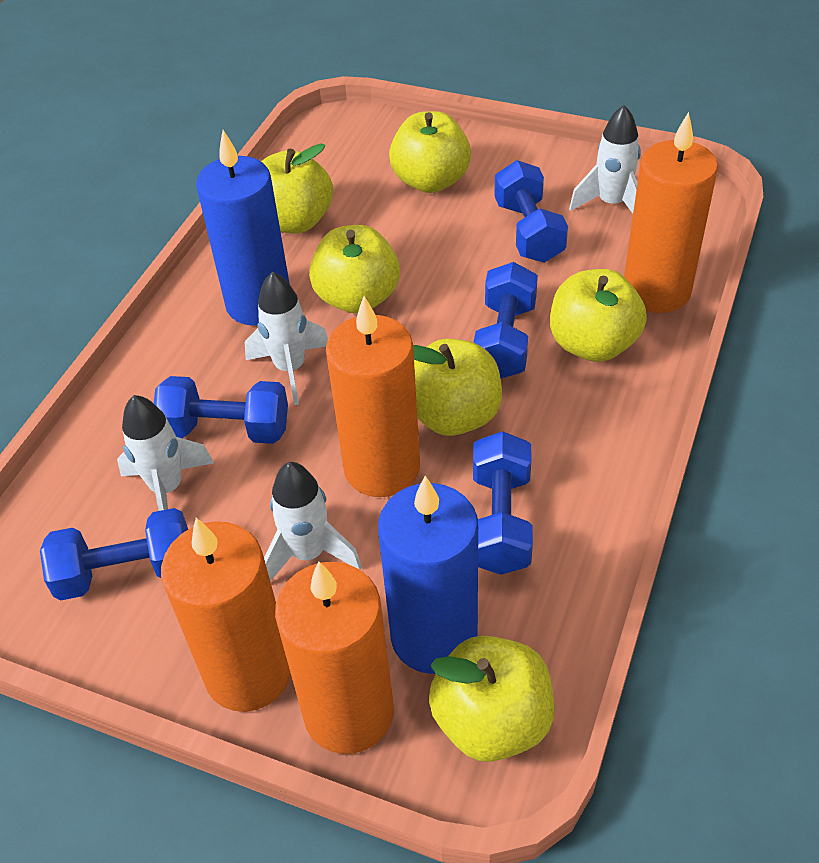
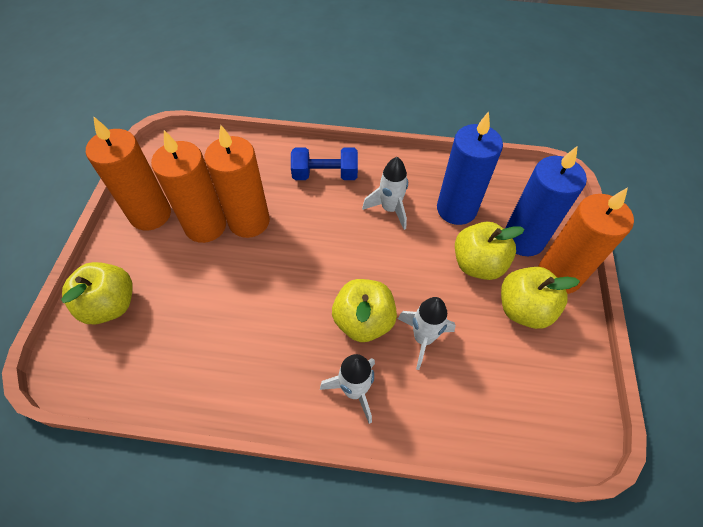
blue dumbbell: 5 -> 1
white rocket: 4 -> 3
yellow apple: 6 -> 4

